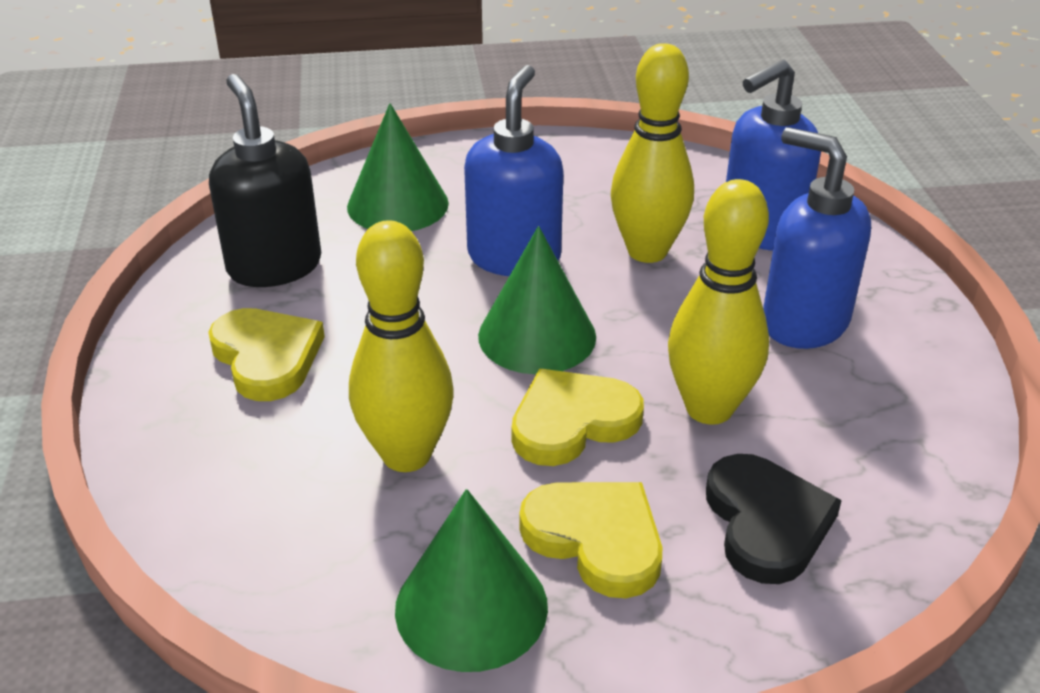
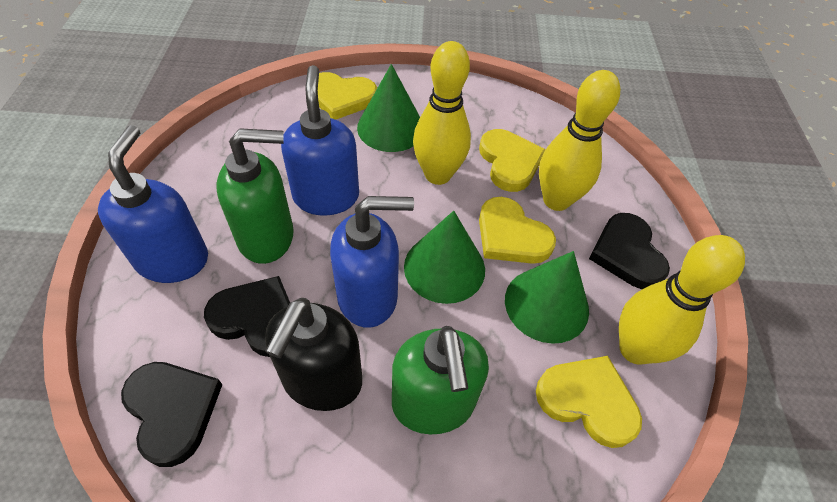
black heart: 1 -> 3
green soap dispenser: 0 -> 2
yellow heart: 3 -> 4

